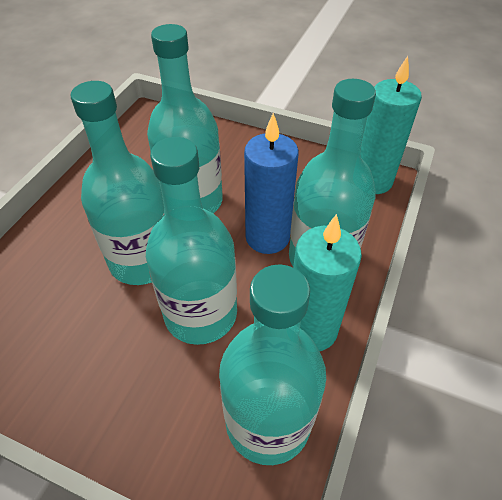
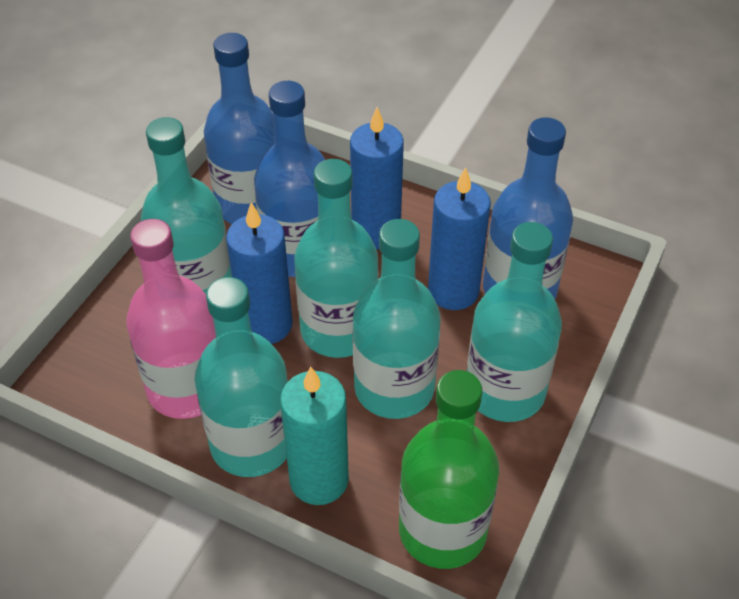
blue bottle: 0 -> 3
blue candle: 1 -> 3
green bottle: 0 -> 1
pink bottle: 0 -> 1
turquoise candle: 2 -> 1

